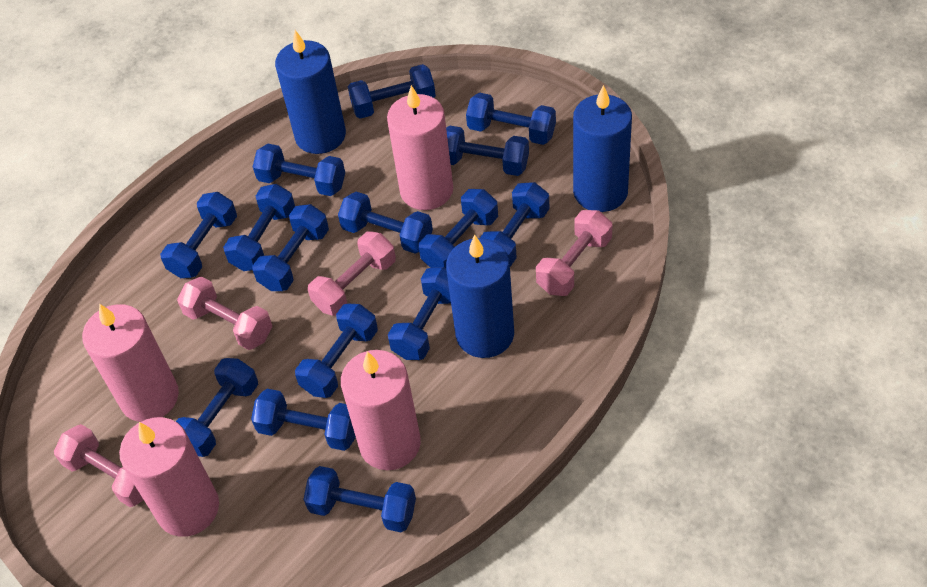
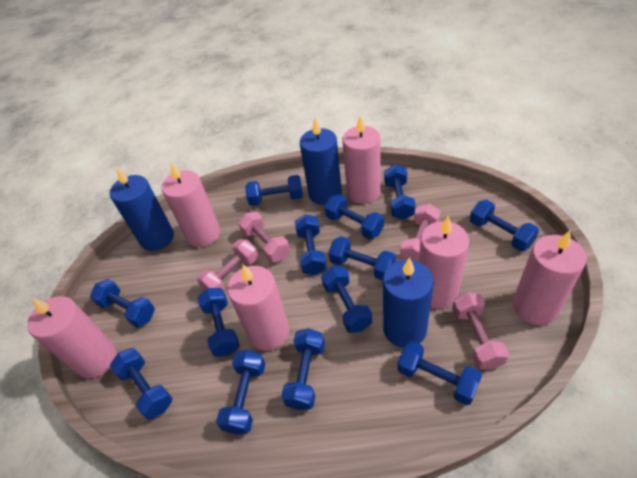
blue dumbbell: 15 -> 13
pink candle: 4 -> 6

